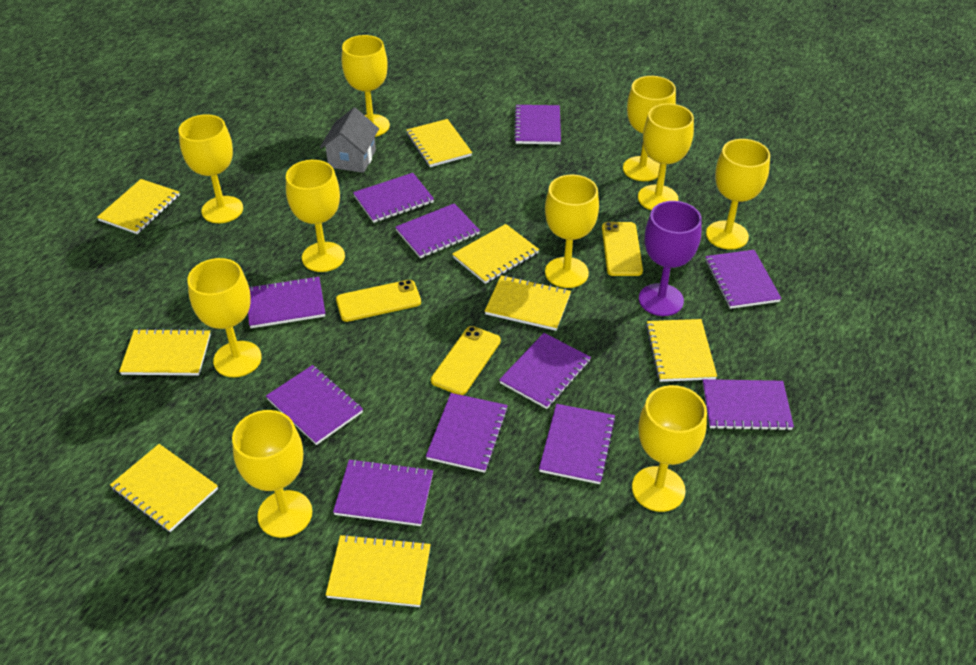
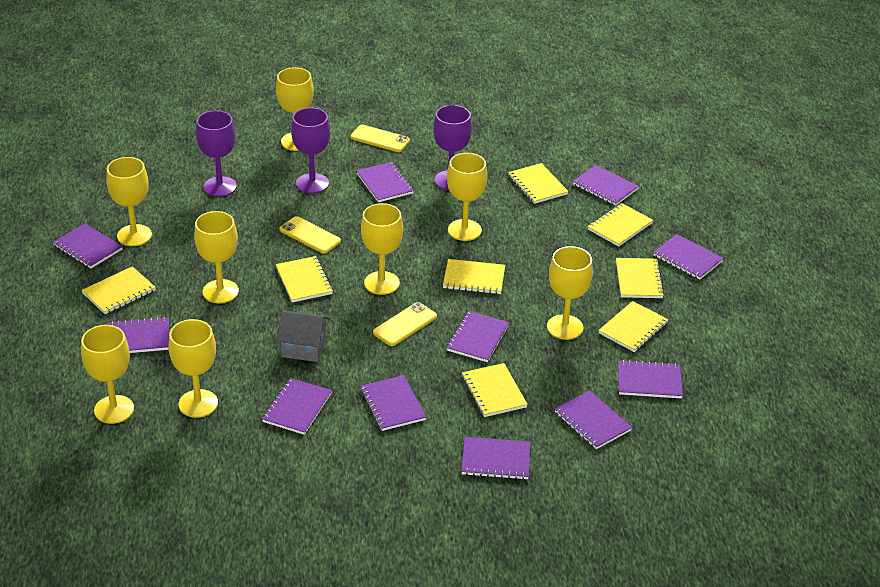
purple goblet: 1 -> 3
yellow goblet: 10 -> 8

